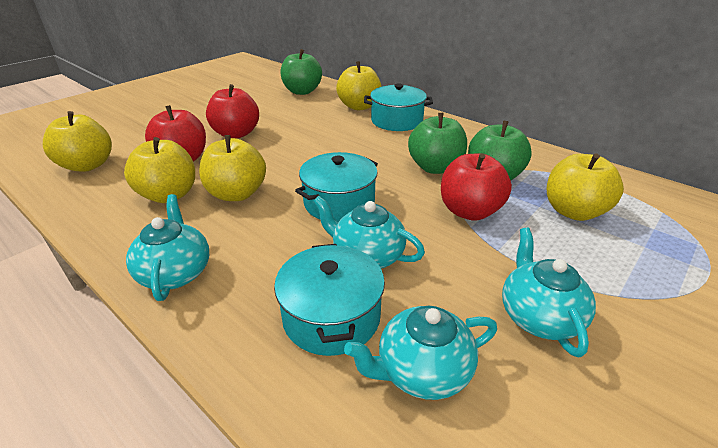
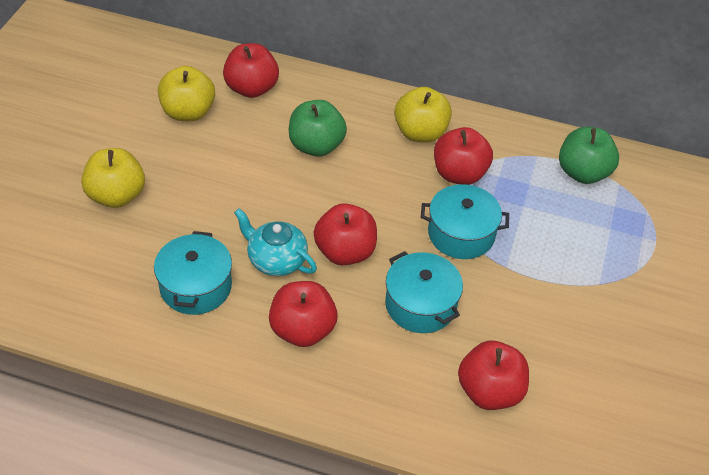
green apple: 3 -> 2
red apple: 3 -> 5
turquoise teapot: 4 -> 1
yellow apple: 5 -> 3

